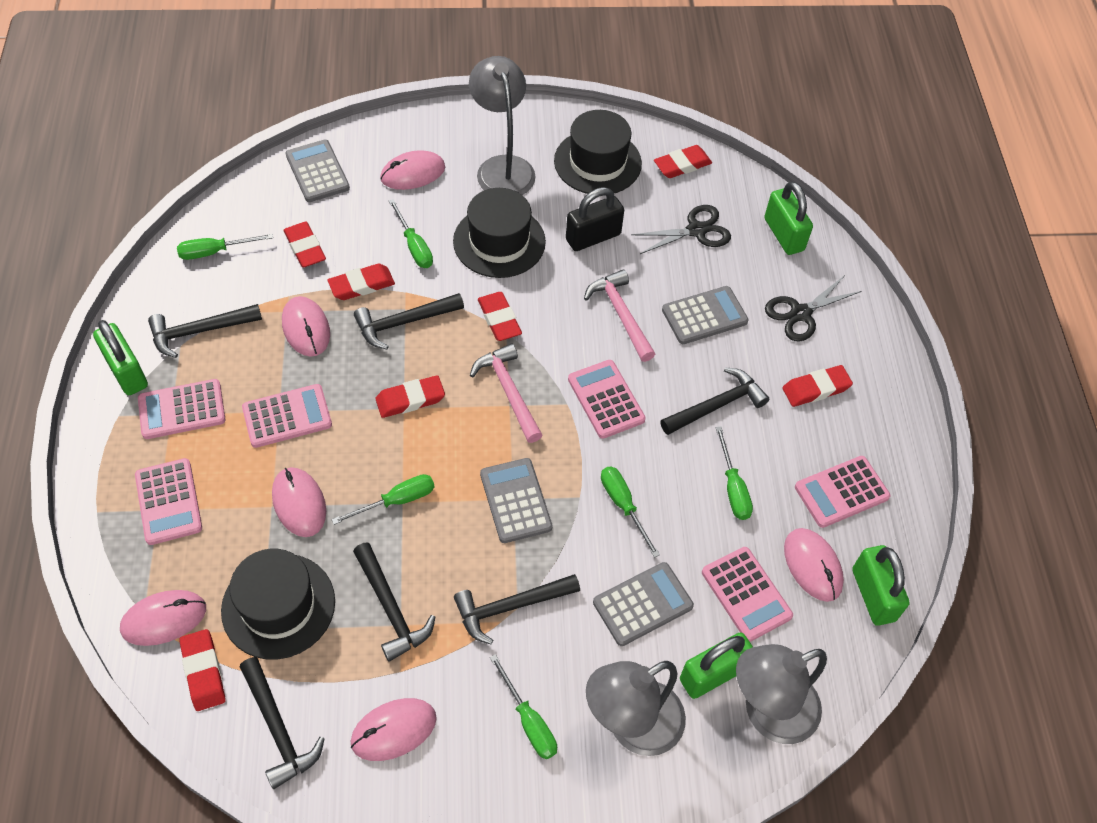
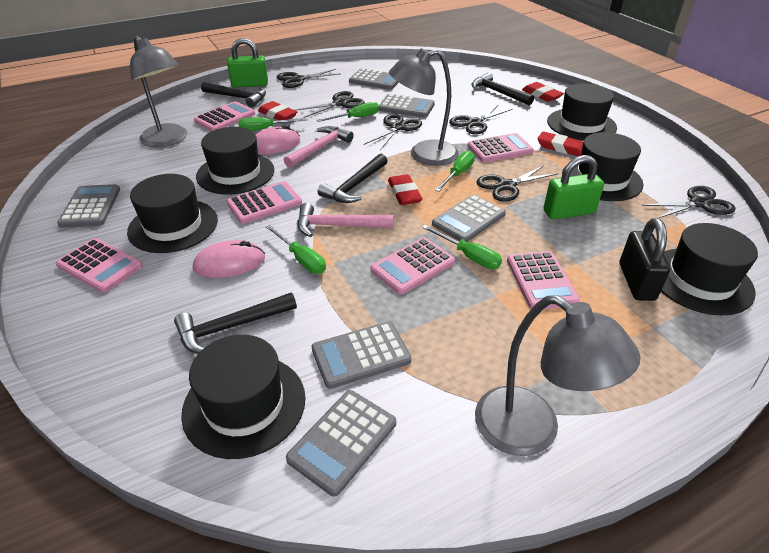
black hammer: 6 -> 4
black hat: 3 -> 6
black scissors: 2 -> 6
green padlock: 4 -> 2
green screwdriver: 6 -> 5
grey calculator: 4 -> 6
pink mouse: 6 -> 2
red eraser: 7 -> 4

